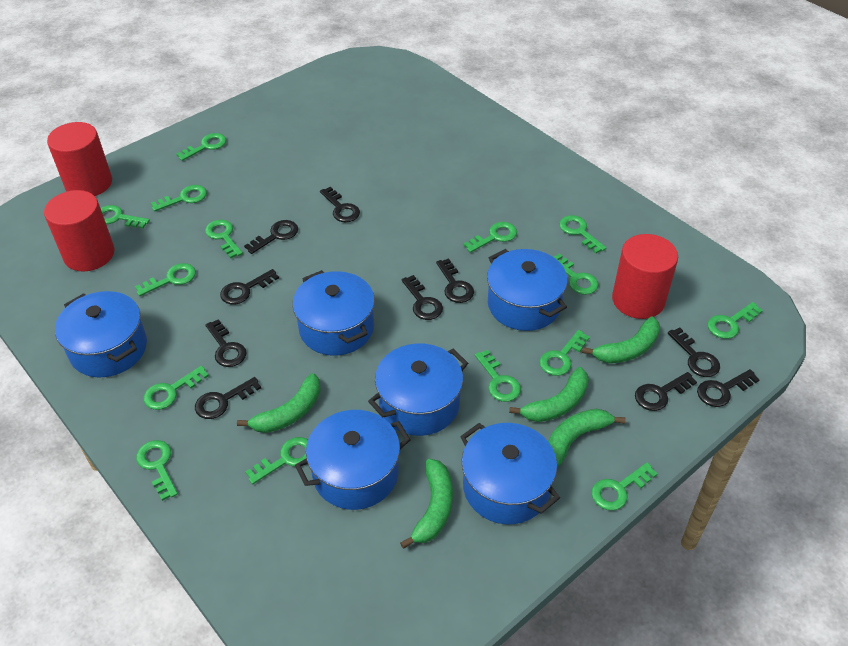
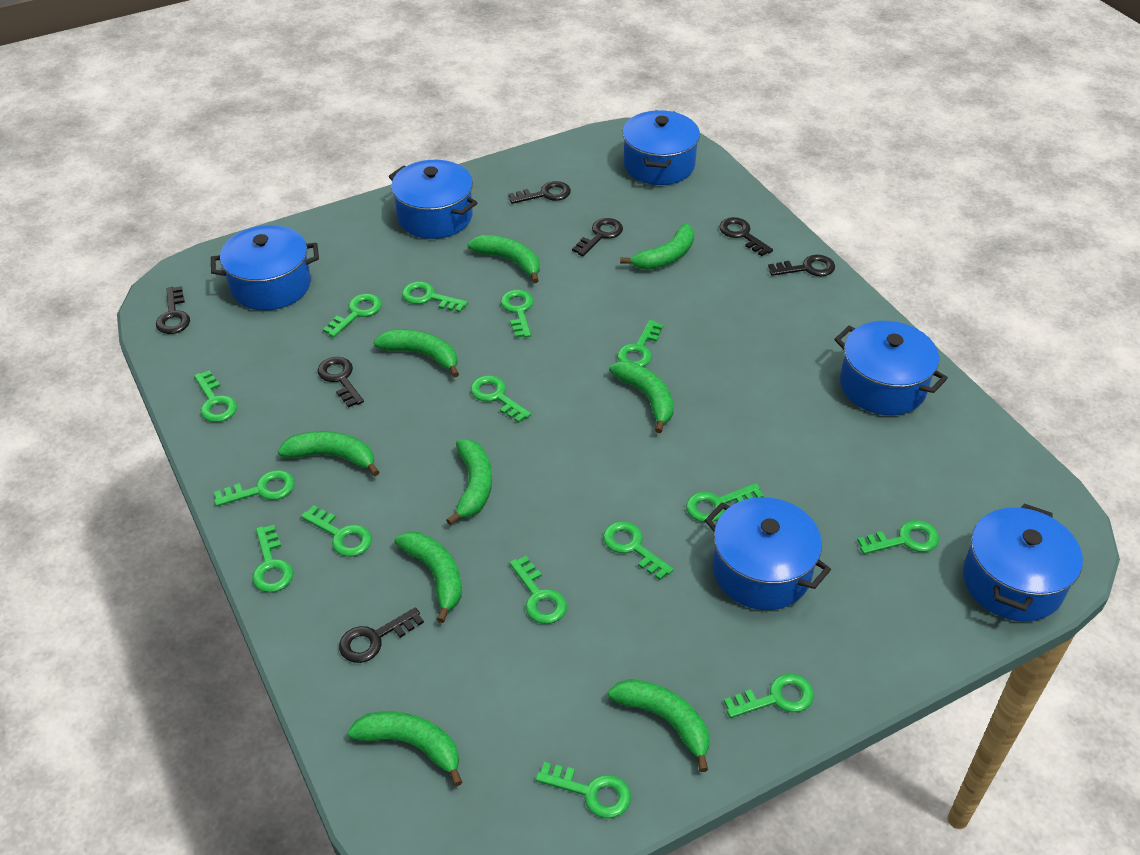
black key: 10 -> 7
green banana: 5 -> 9
red cylinder: 3 -> 0

